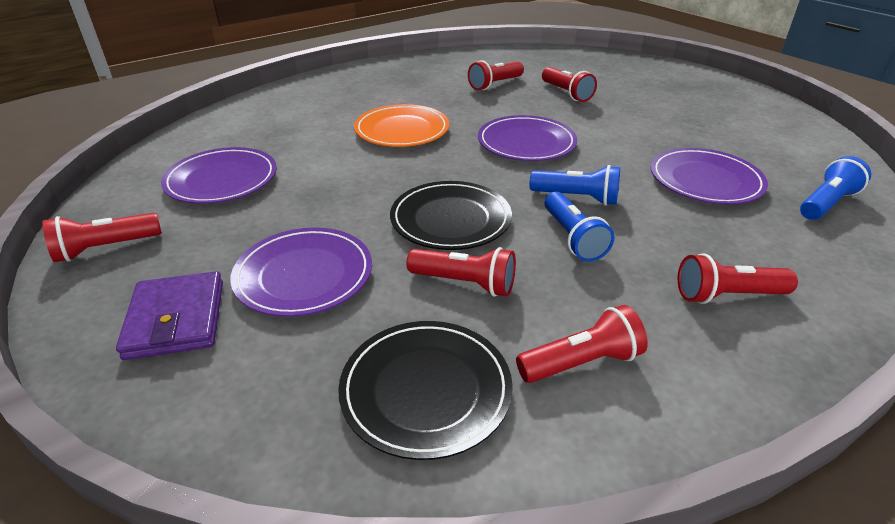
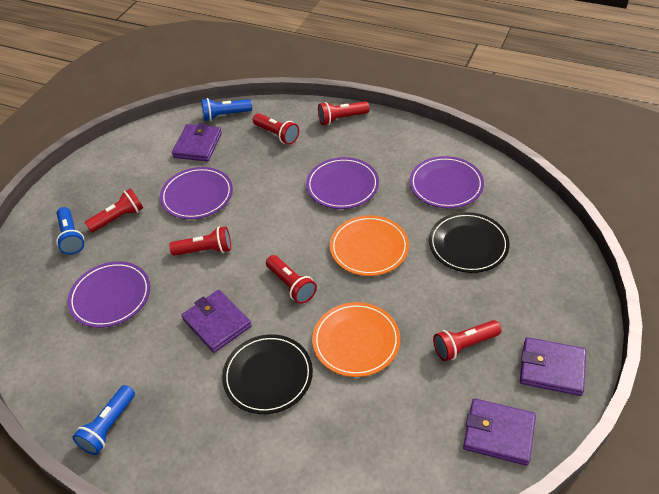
orange plate: 1 -> 2
purple wallet: 1 -> 4

